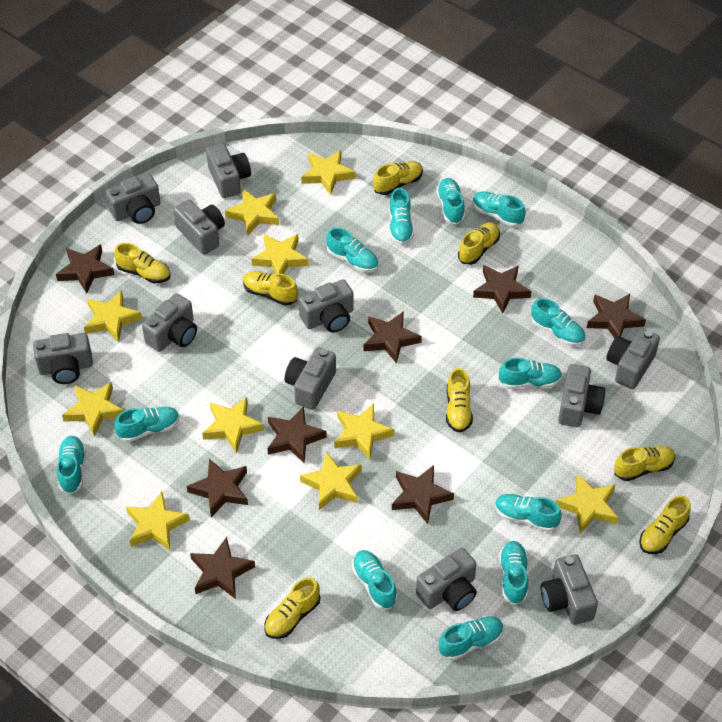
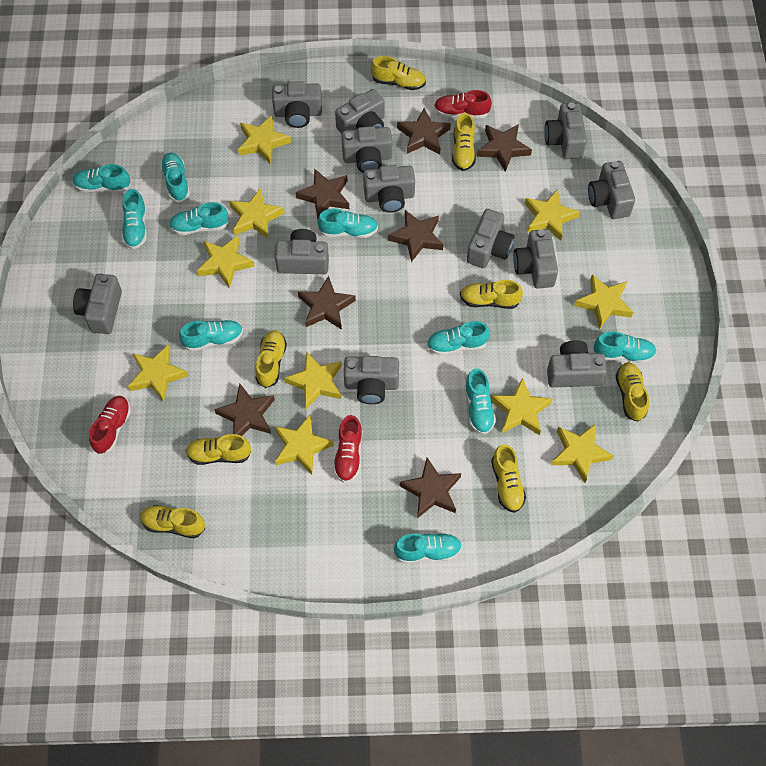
brown star: 8 -> 7
grey camera: 11 -> 12
red shoe: 0 -> 3
turquoise shoe: 12 -> 10

